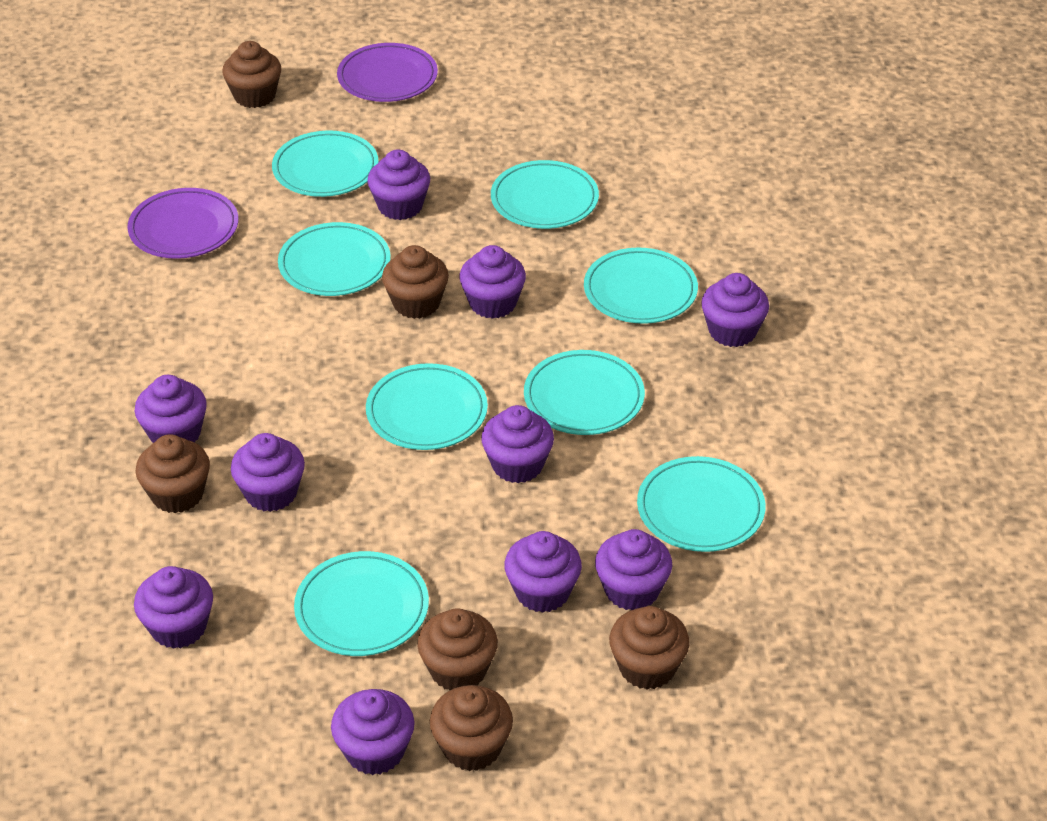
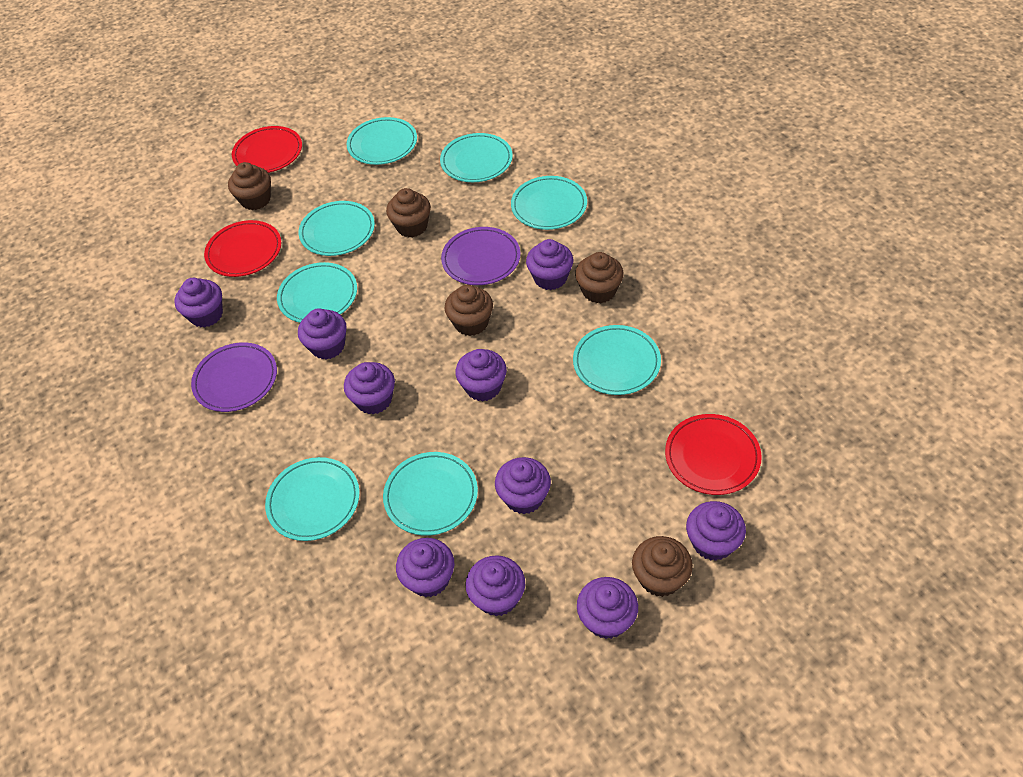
brown cupcake: 6 -> 5
red plate: 0 -> 3

